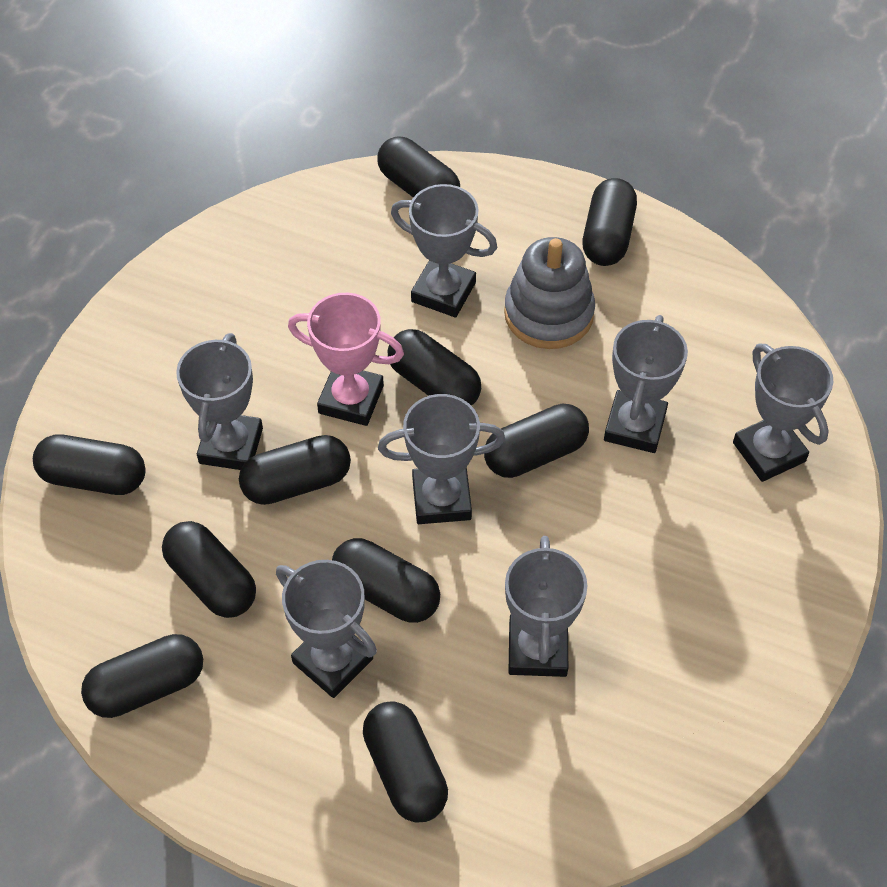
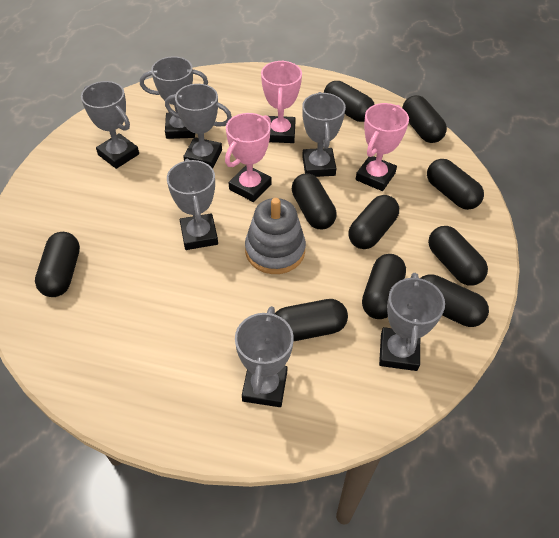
pink trophy: 1 -> 3

